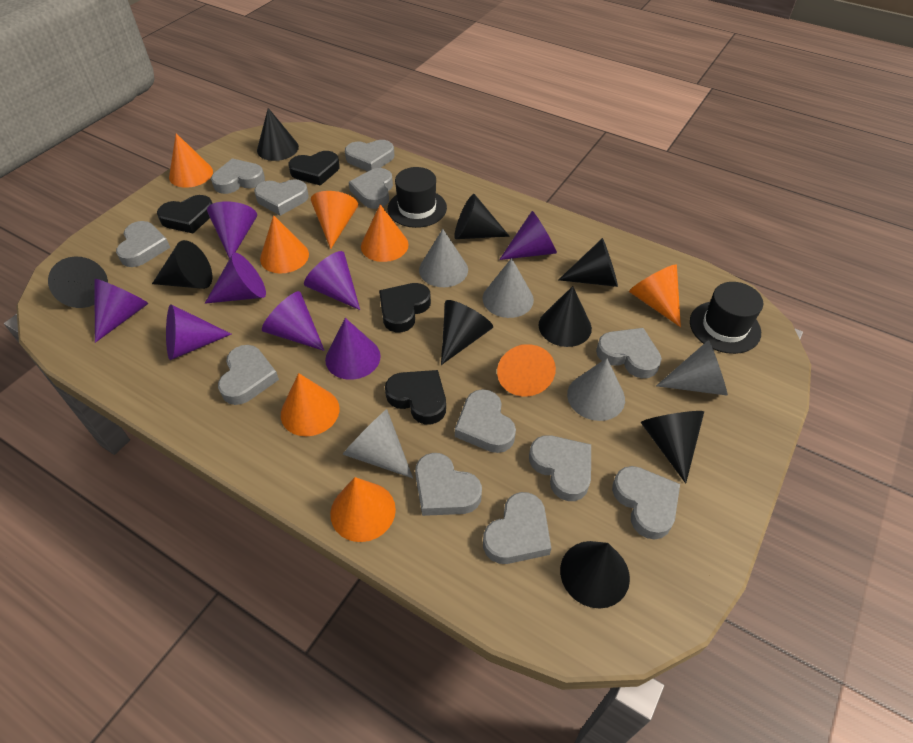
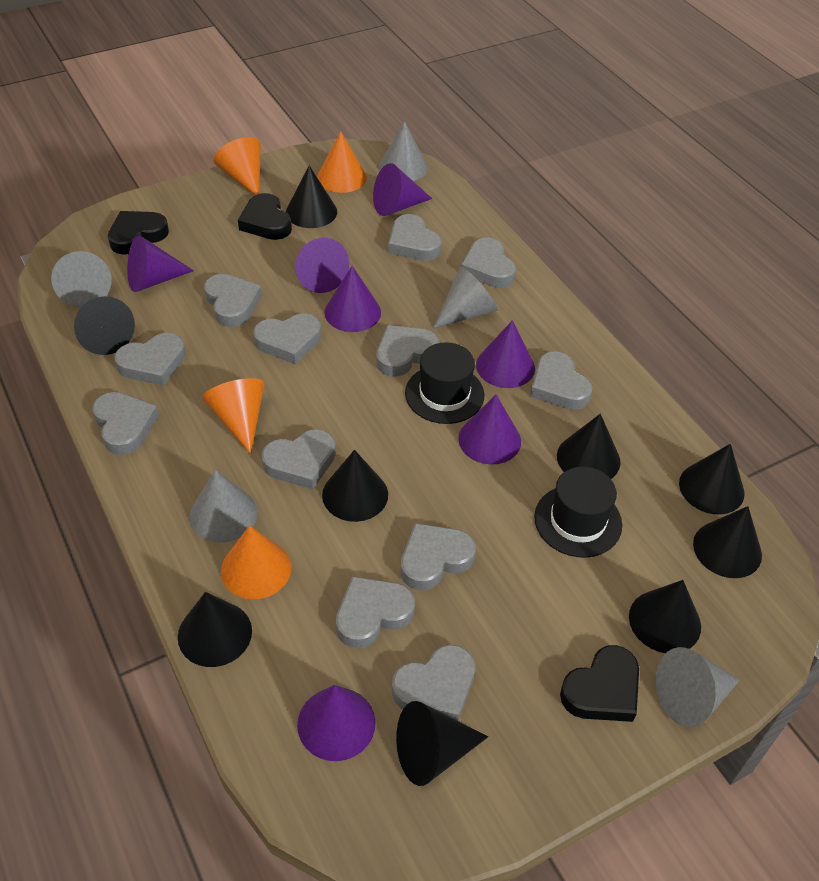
black heart: 4 -> 3
orange cone: 8 -> 4
purple cone: 8 -> 7

